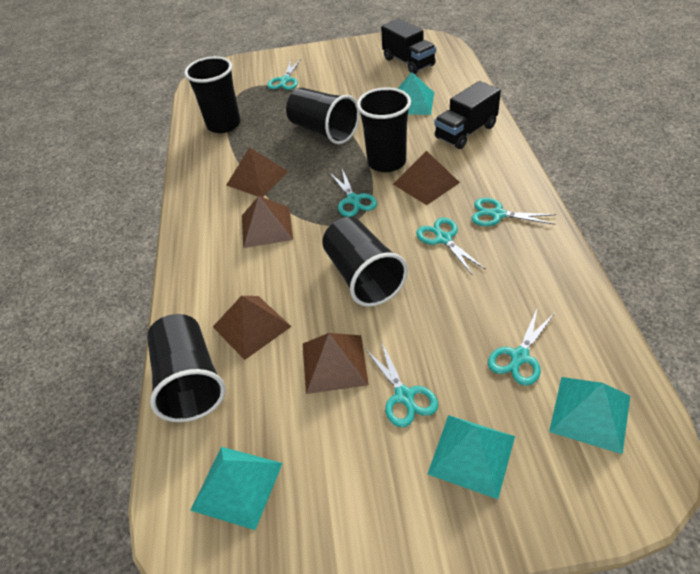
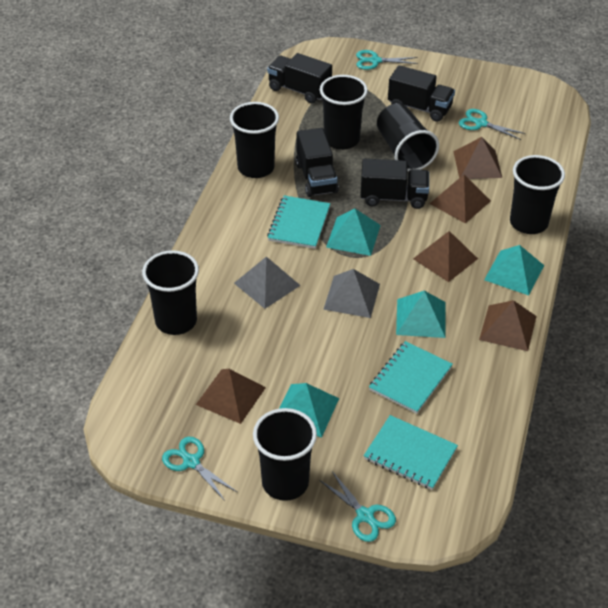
black cup: 5 -> 6
black truck: 2 -> 4
grey pyramid: 0 -> 2
turquoise notebook: 0 -> 3
turquoise scissors: 6 -> 4

